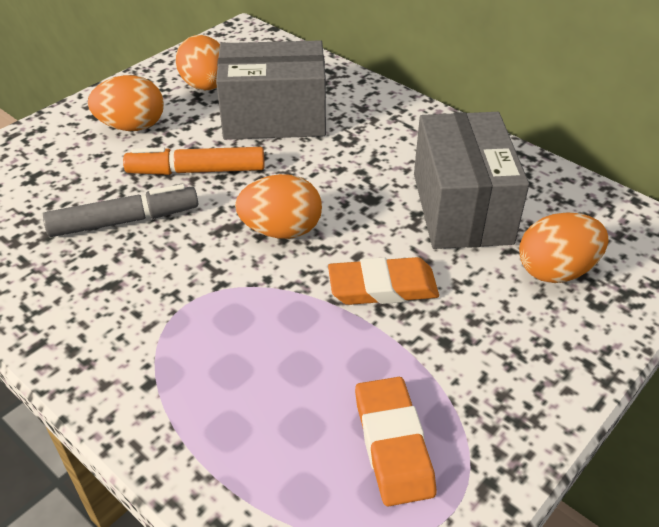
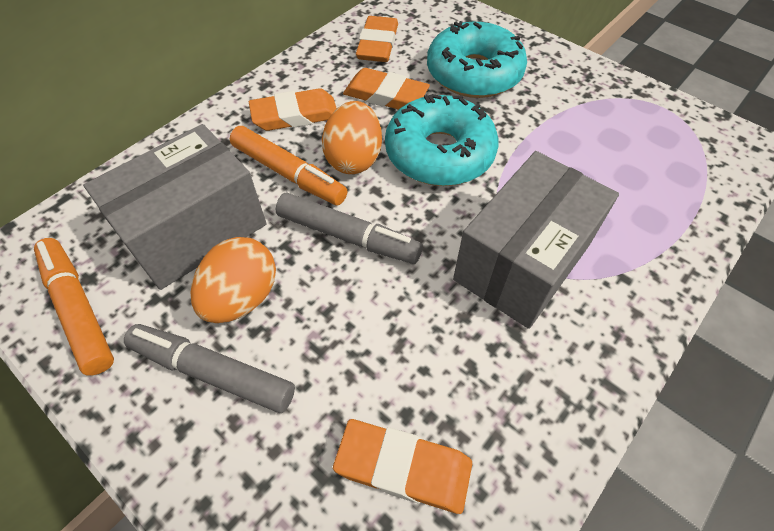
grey marker: 1 -> 2
orange egg: 4 -> 2
orange eraser: 2 -> 4
orange marker: 1 -> 2
turquoise donut: 0 -> 2

